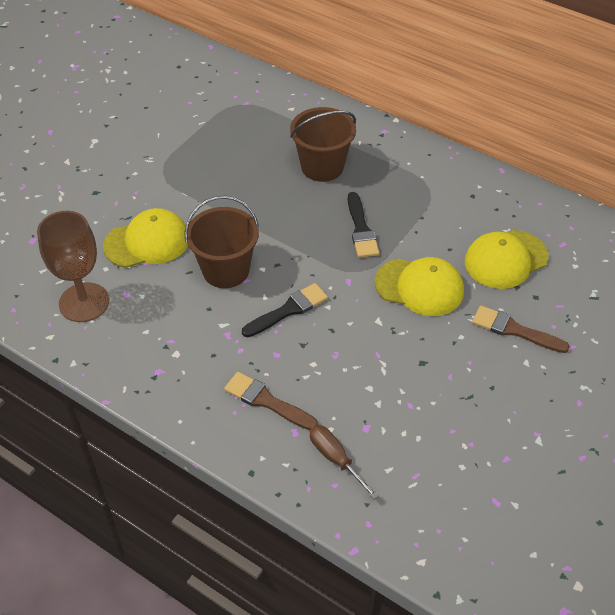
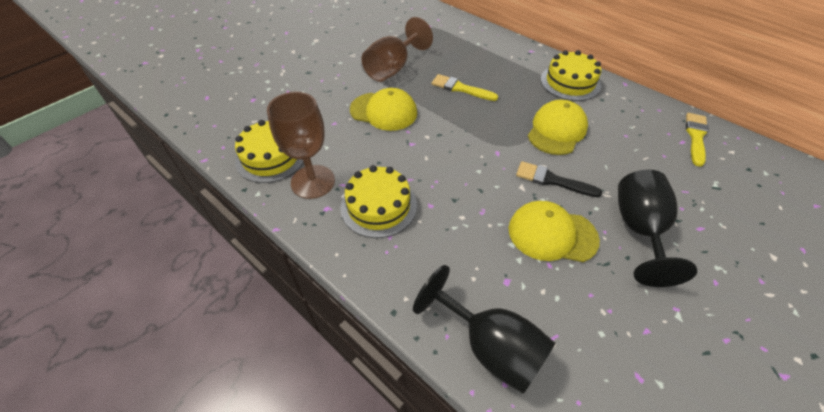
black brush: 2 -> 1
black goblet: 0 -> 2
brown brush: 2 -> 0
brown bucket: 2 -> 0
brown goblet: 1 -> 2
brown screwdriver: 1 -> 0
yellow brush: 0 -> 2
yellow cake: 0 -> 3

